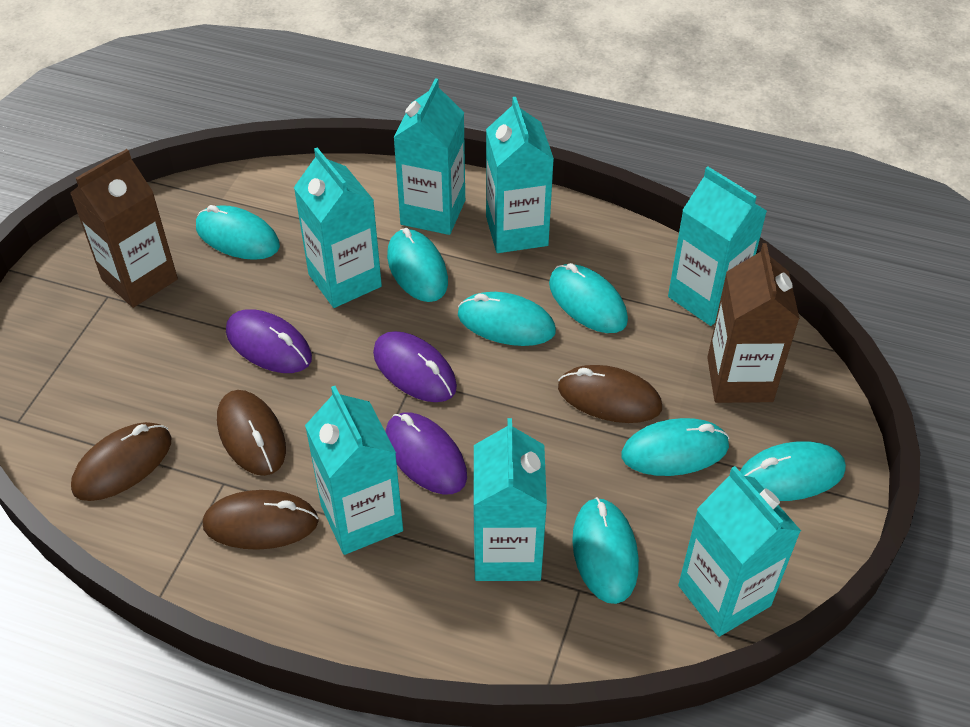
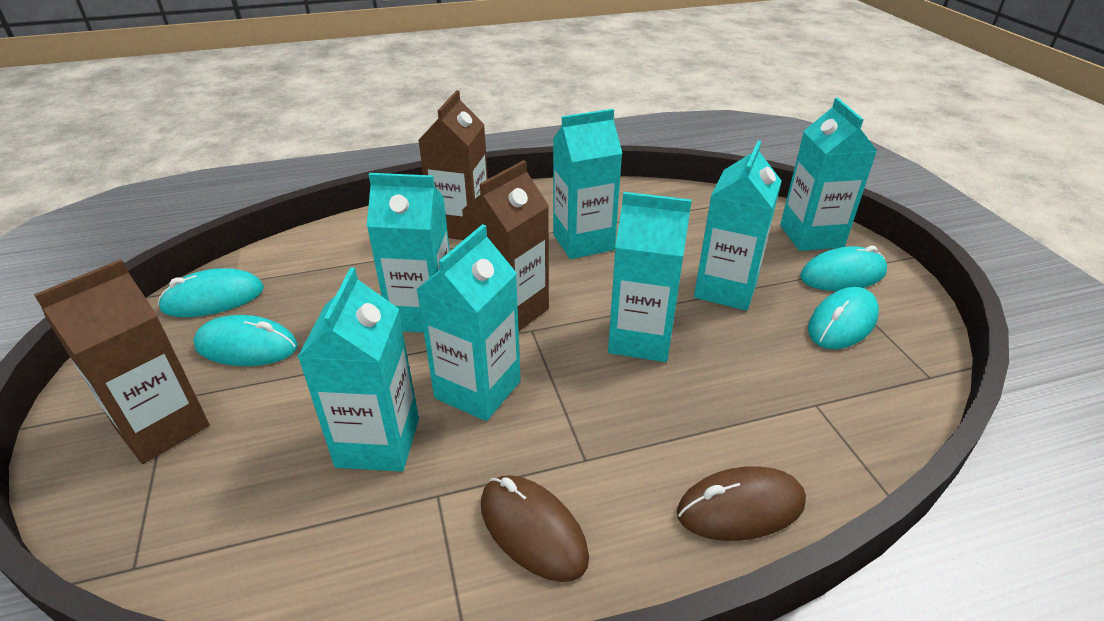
brown carton: 2 -> 3
brown mouse: 4 -> 2
purple mouse: 3 -> 0
turquoise mouse: 7 -> 4

